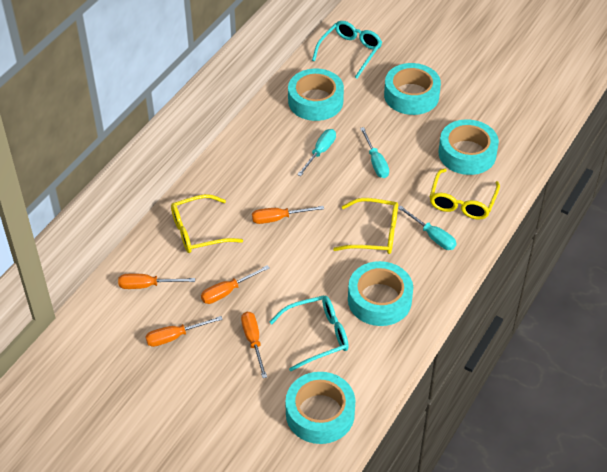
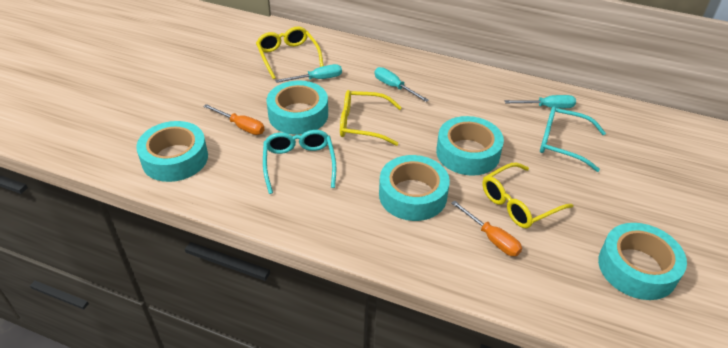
orange screwdriver: 5 -> 2

